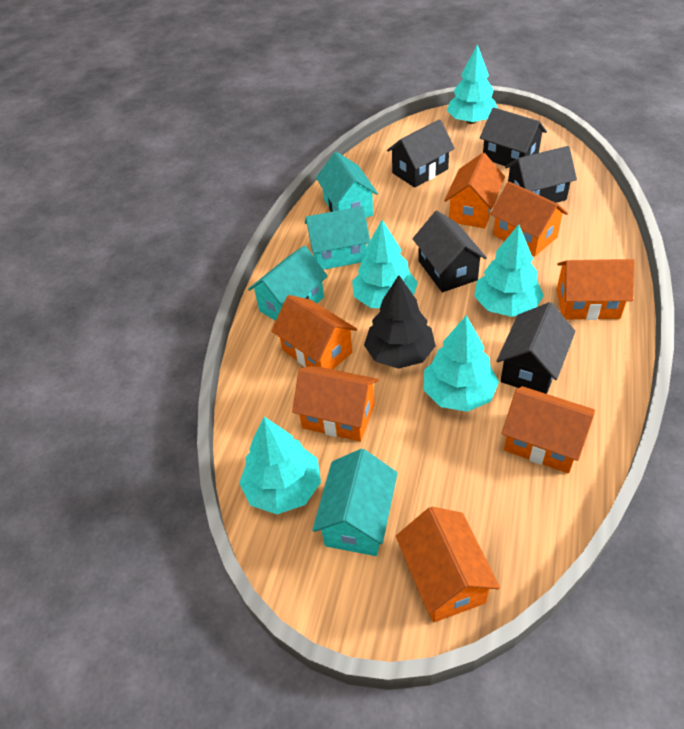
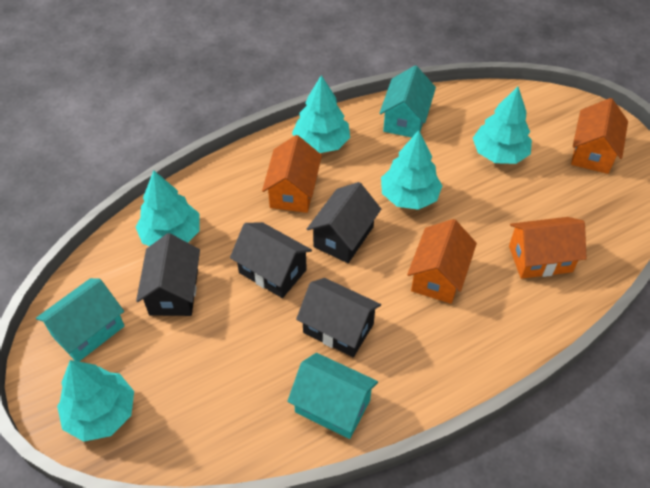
black house: 5 -> 4
black tree: 1 -> 0
orange house: 7 -> 4
turquoise house: 4 -> 3

